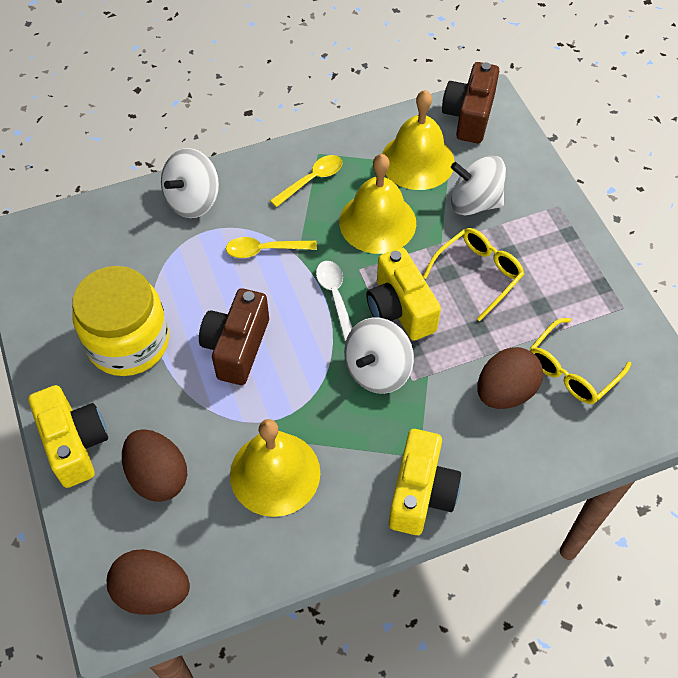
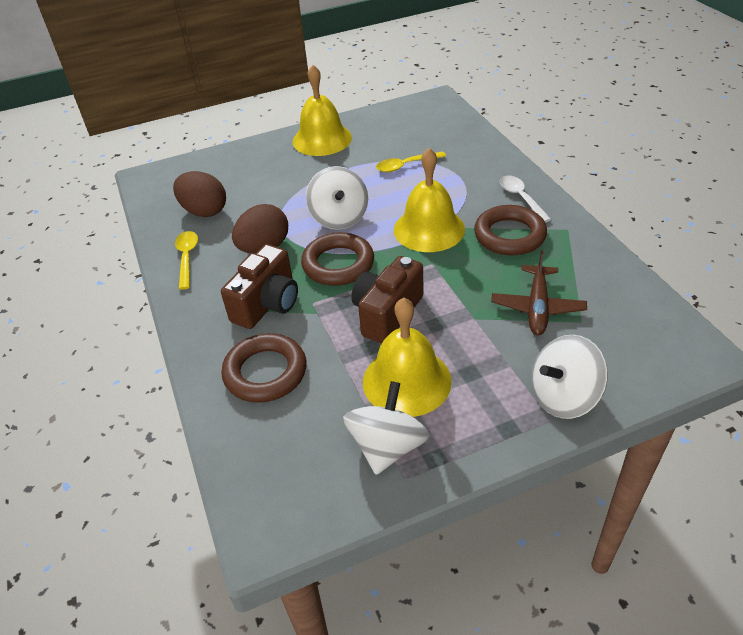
brown egg: 3 -> 2
brown plane: 0 -> 1
brown ring: 0 -> 3
yellow camera: 3 -> 0
yellow glasses: 2 -> 0
yellow jar: 1 -> 0

